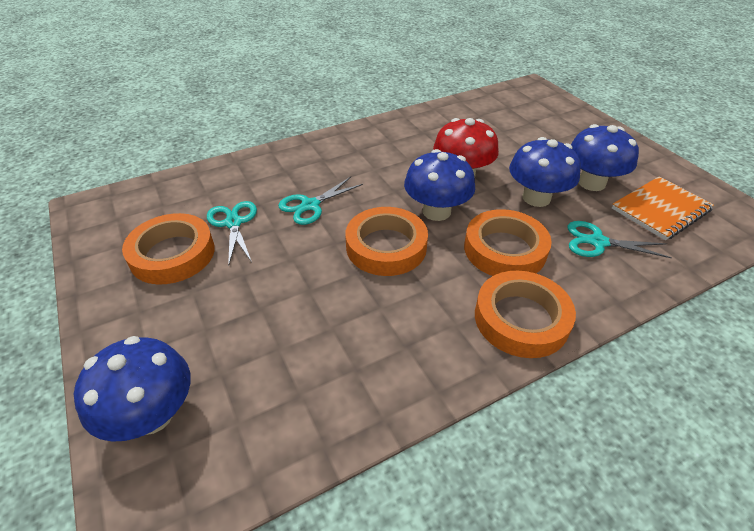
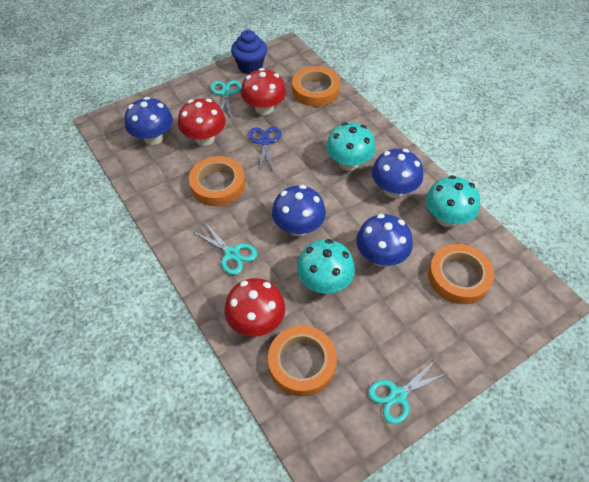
blue cupcake: 0 -> 1
blue scissors: 0 -> 1
orange notebook: 1 -> 0
red mushroom: 1 -> 3
turquoise mushroom: 0 -> 3

